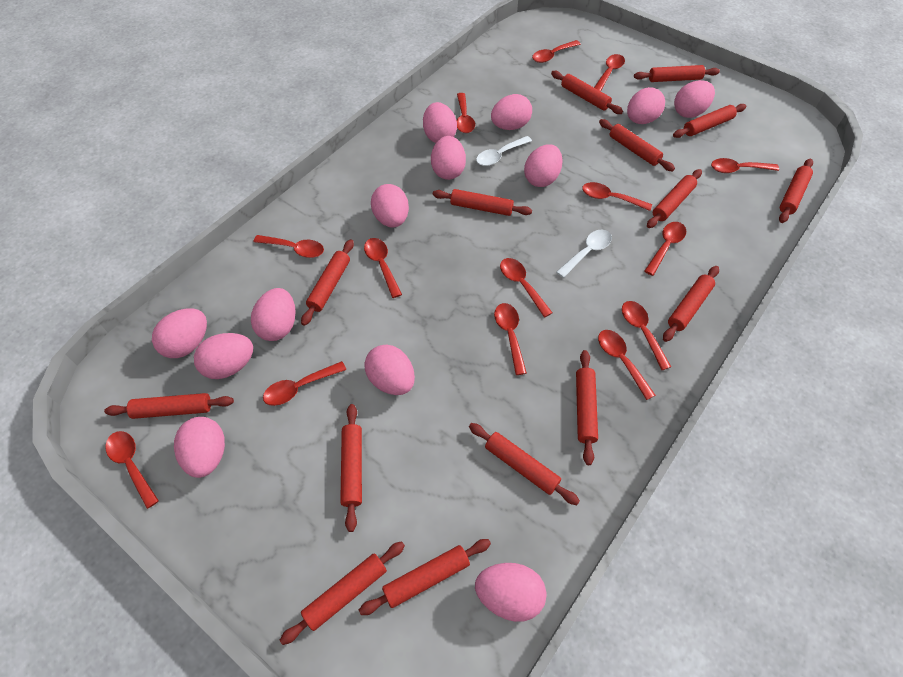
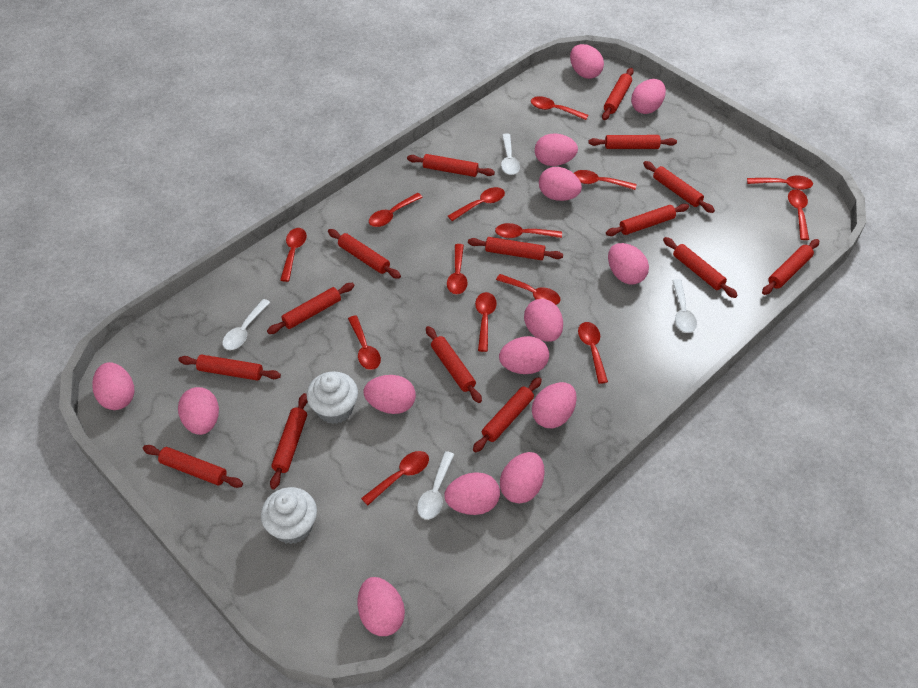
pink egg: 13 -> 14
white cupcake: 0 -> 2
white spoon: 2 -> 4

